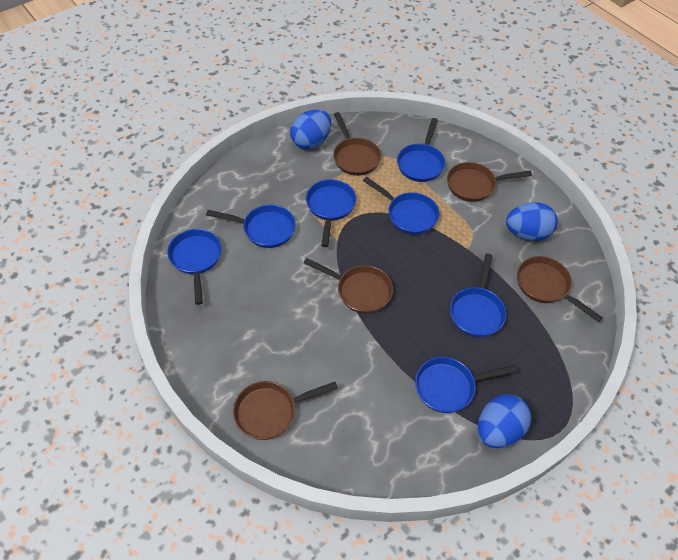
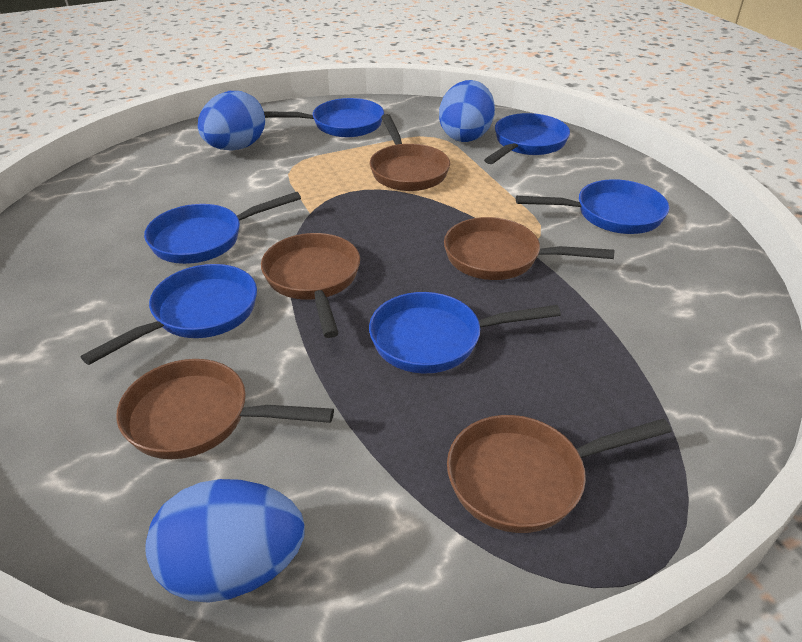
blue pan: 7 -> 6

